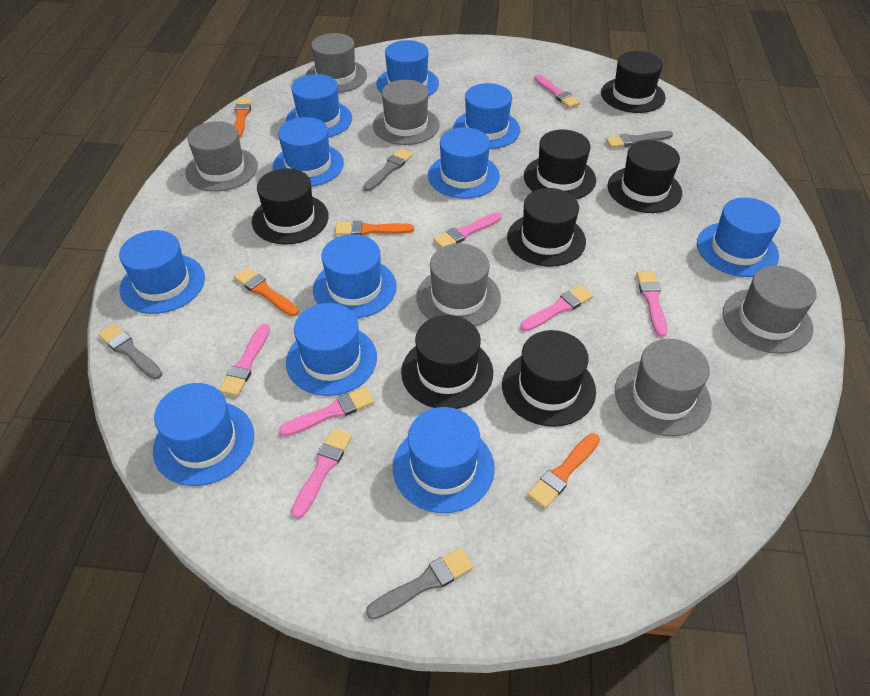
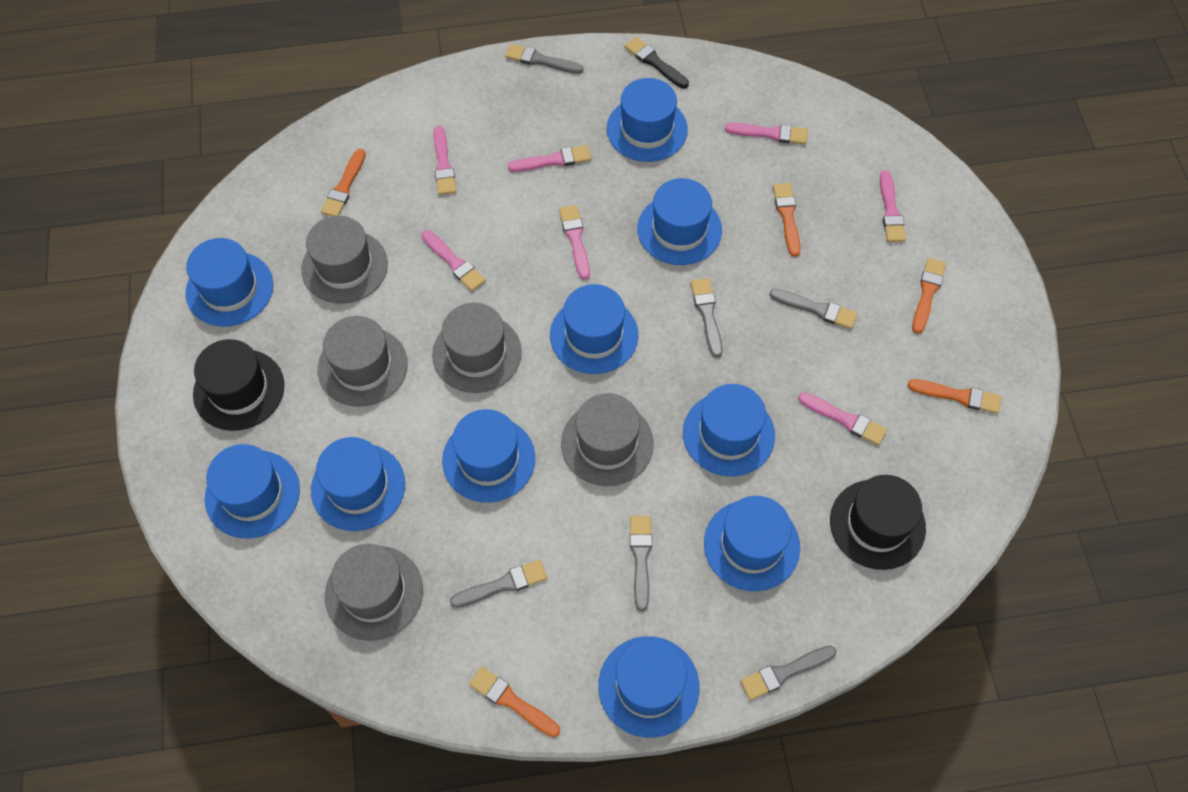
black brush: 0 -> 1
black hat: 7 -> 2
blue hat: 11 -> 10
grey brush: 4 -> 6
grey hat: 6 -> 5
orange brush: 4 -> 5

